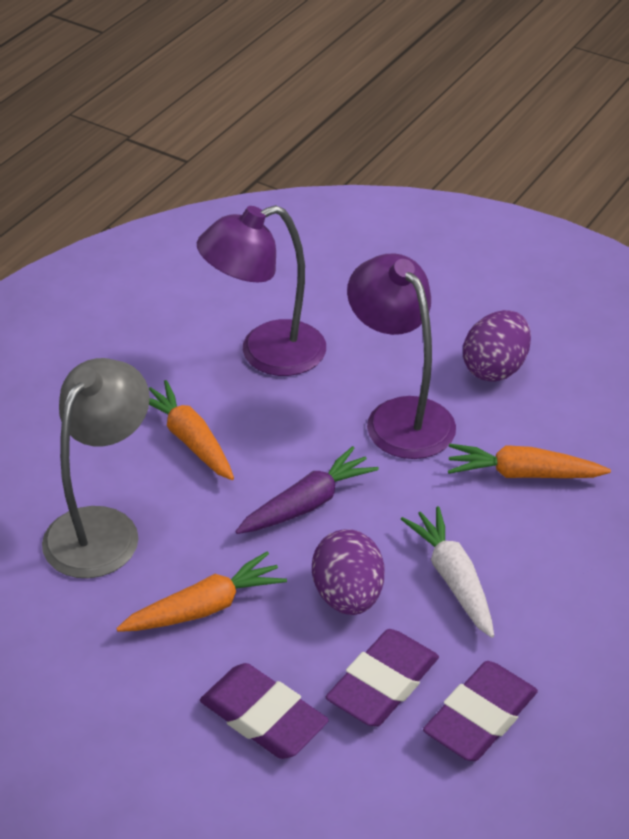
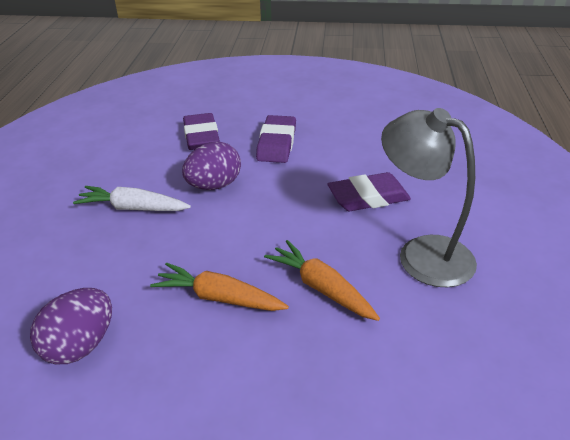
orange carrot: 3 -> 2
purple carrot: 1 -> 0
purple lamp: 2 -> 0

